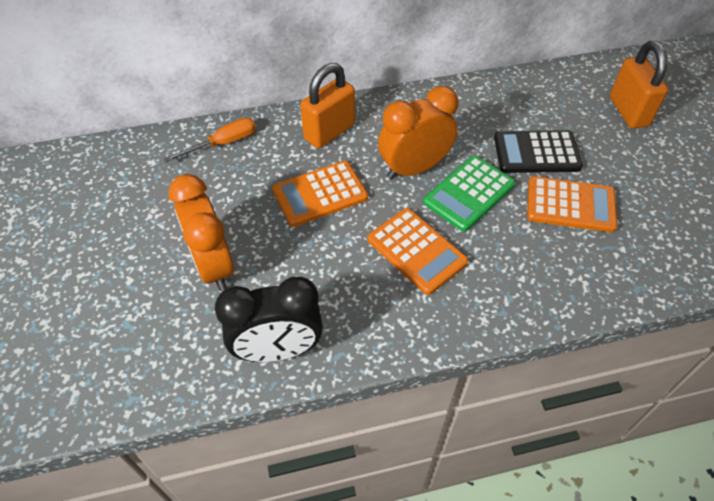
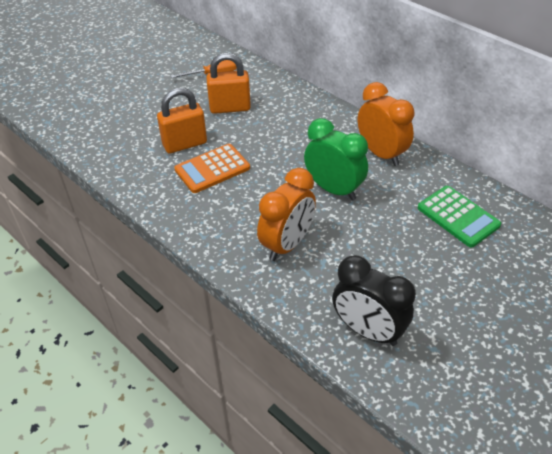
black calculator: 1 -> 0
green clock: 0 -> 1
orange calculator: 3 -> 1

